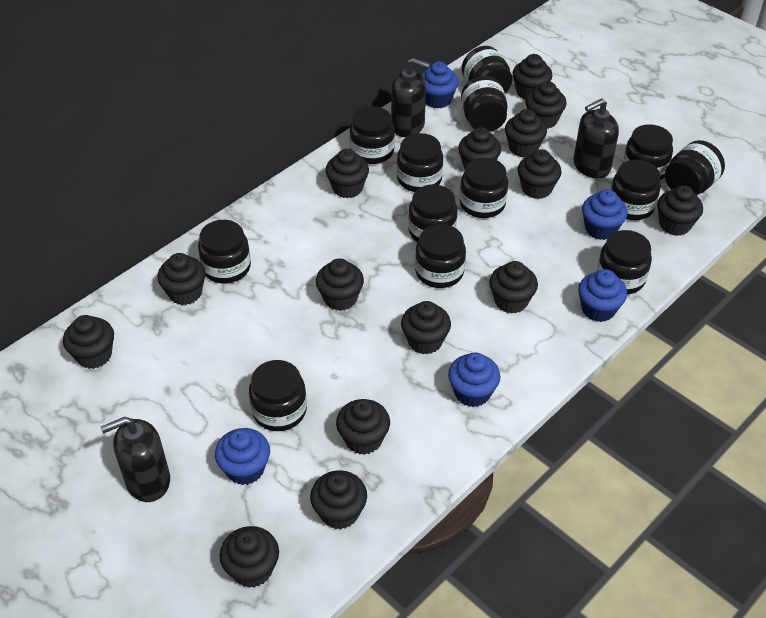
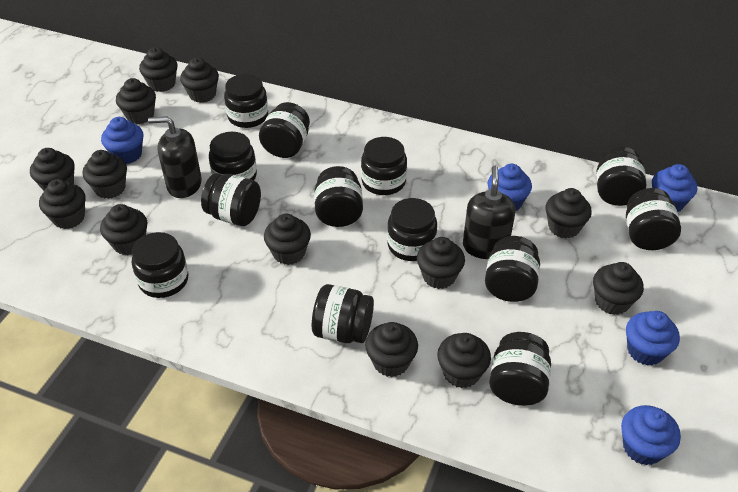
black cupcake: 15 -> 13
black soap dispenser: 3 -> 2

